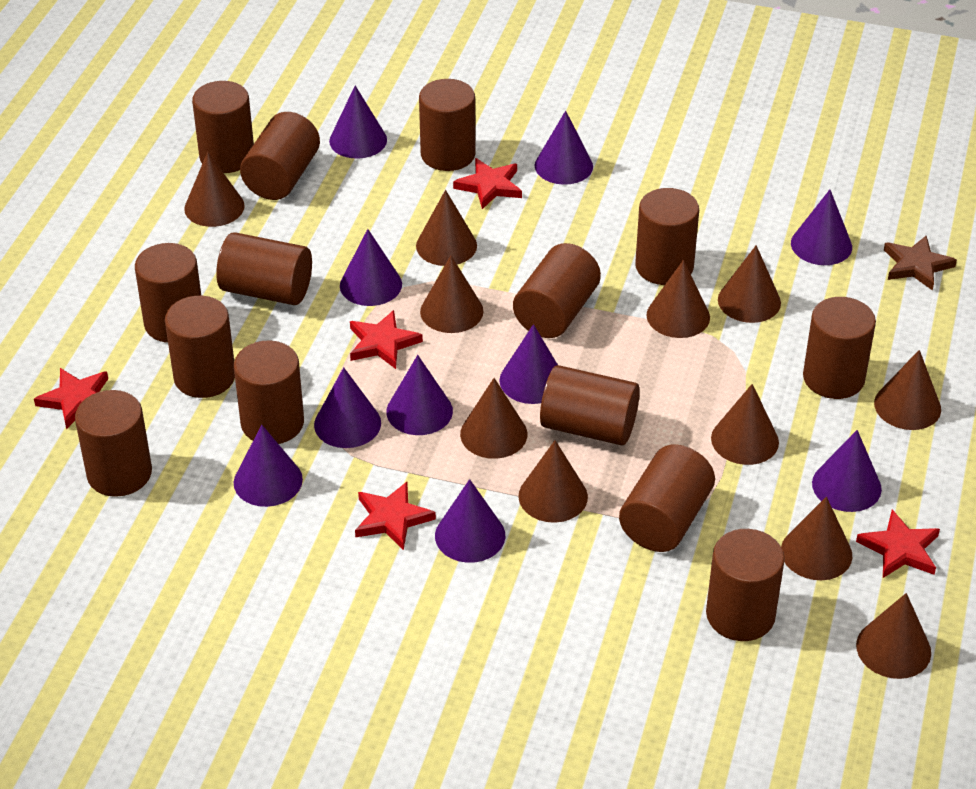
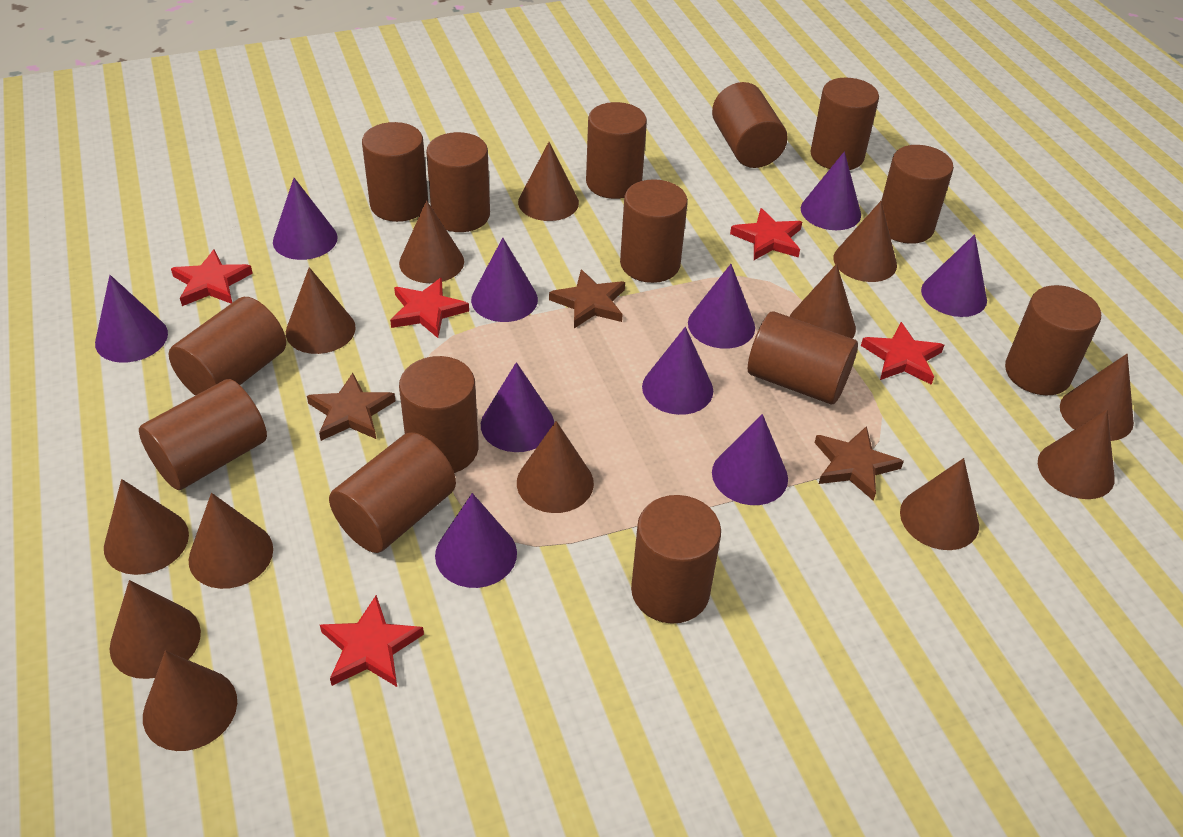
brown cone: 11 -> 13
brown star: 1 -> 3

